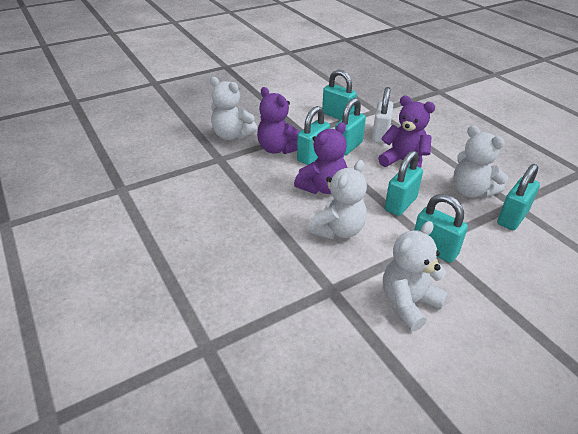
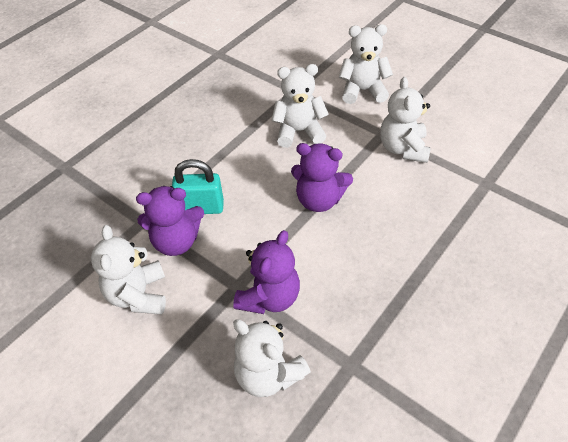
turquoise padlock: 6 -> 1
white padlock: 1 -> 0
white teddy bear: 4 -> 5

